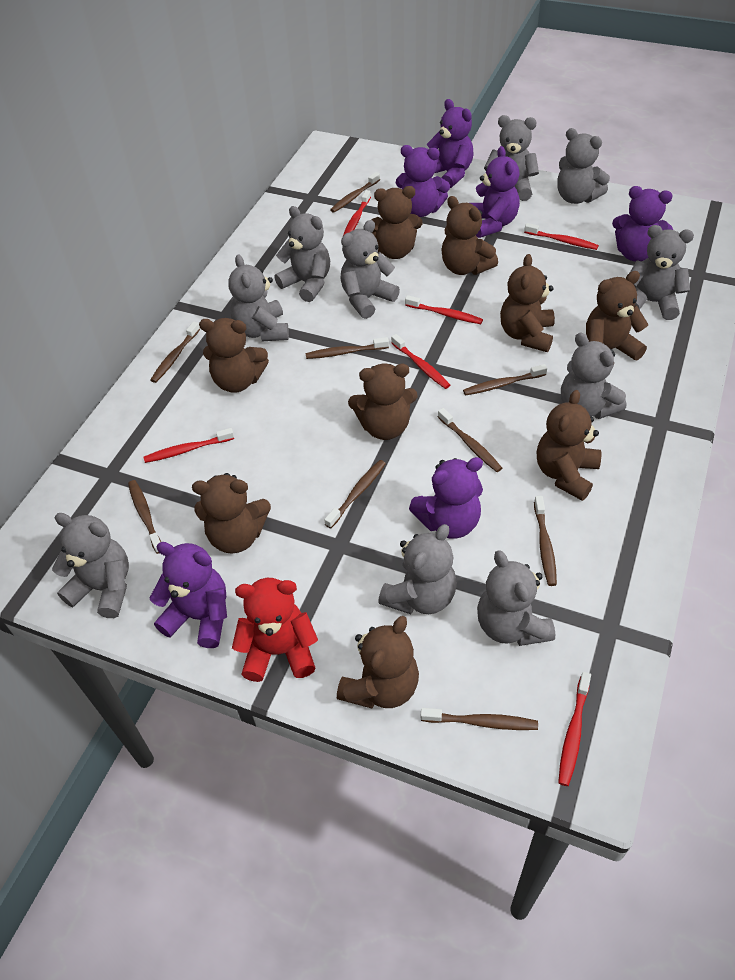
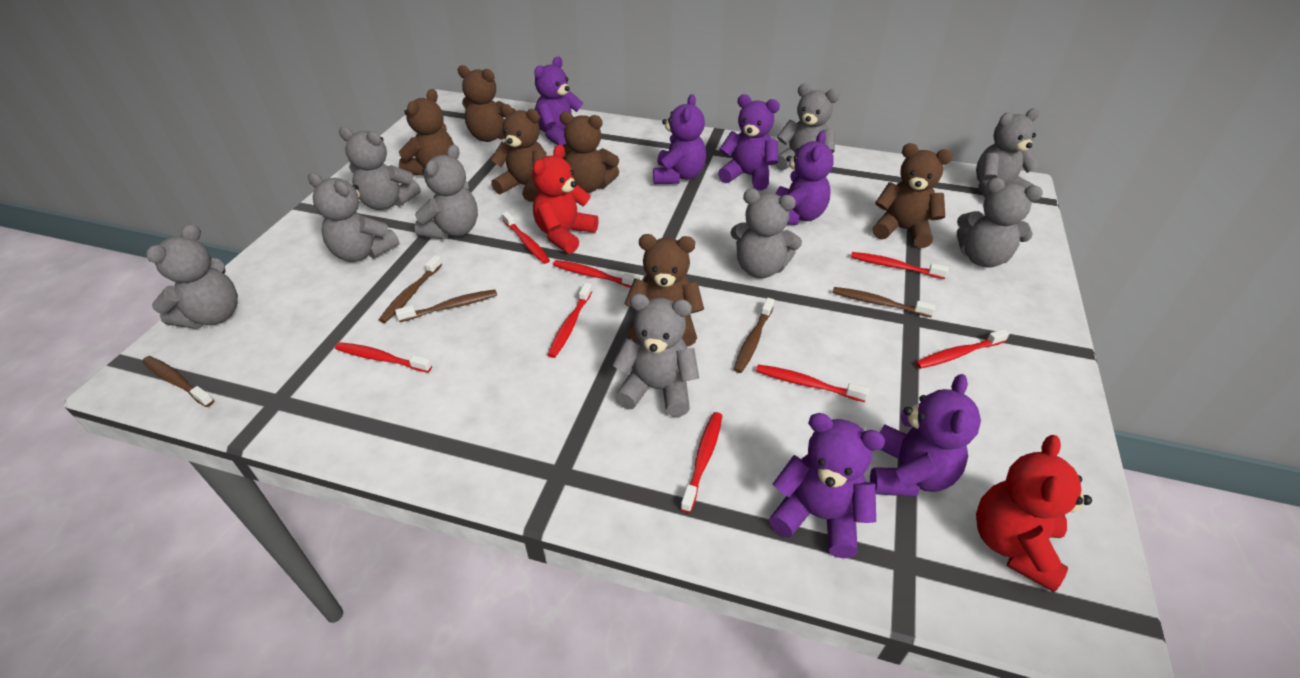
brown teddy bear: 9 -> 6
brown toothbrush: 9 -> 5
grey teddy bear: 10 -> 9
red teddy bear: 1 -> 2
red toothbrush: 6 -> 8

